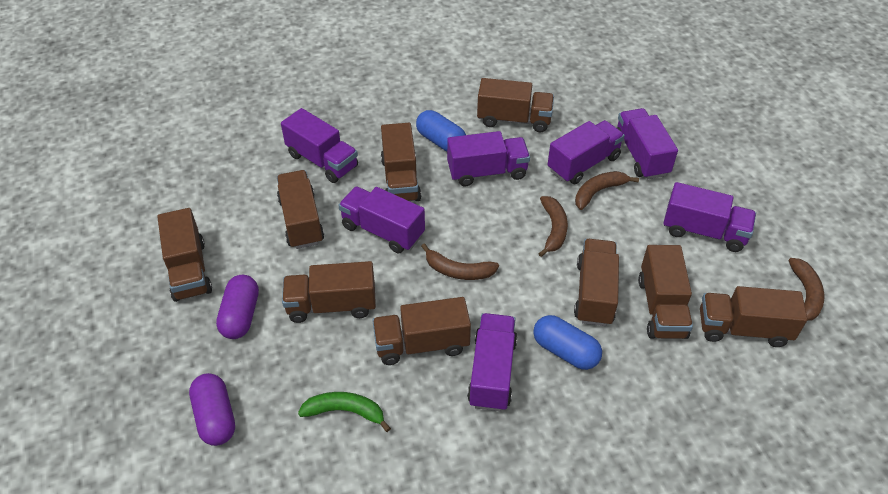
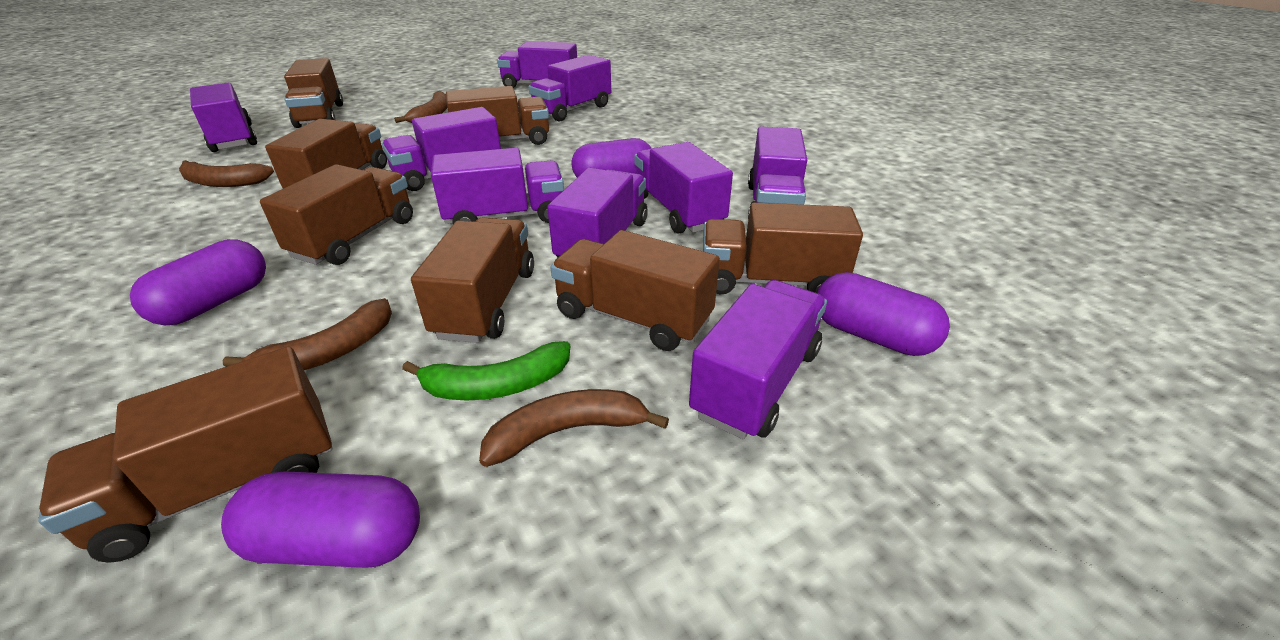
blue capsule: 2 -> 0
brown truck: 9 -> 8
purple capsule: 2 -> 4
purple truck: 7 -> 9

